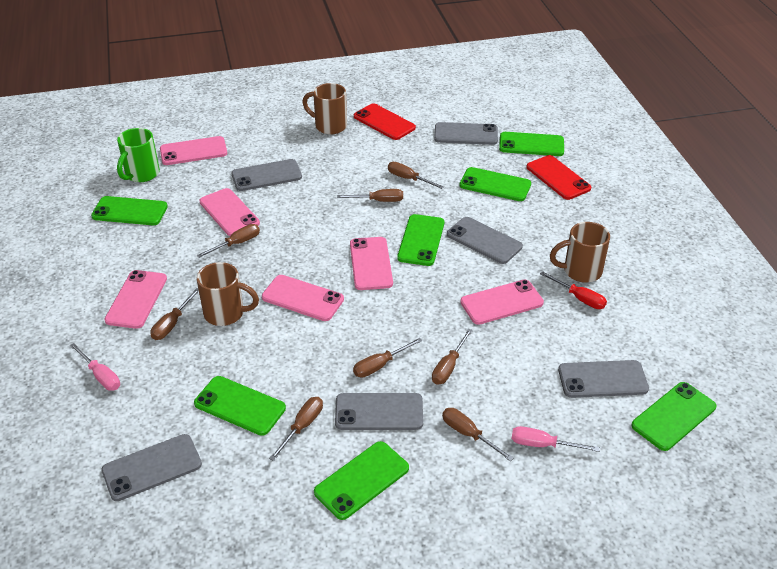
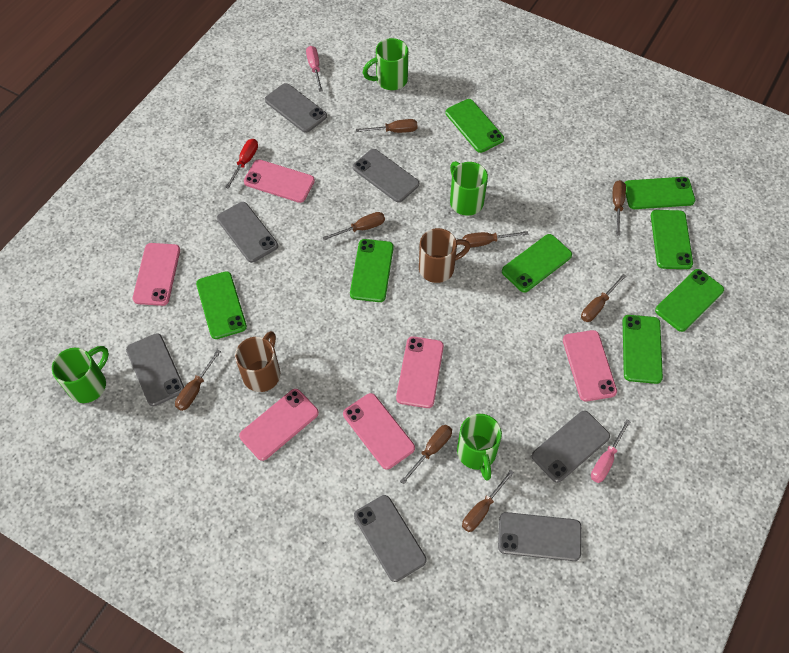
brown mug: 3 -> 2
green mug: 1 -> 4
green phone: 7 -> 8
grey phone: 6 -> 7
red phone: 2 -> 0

